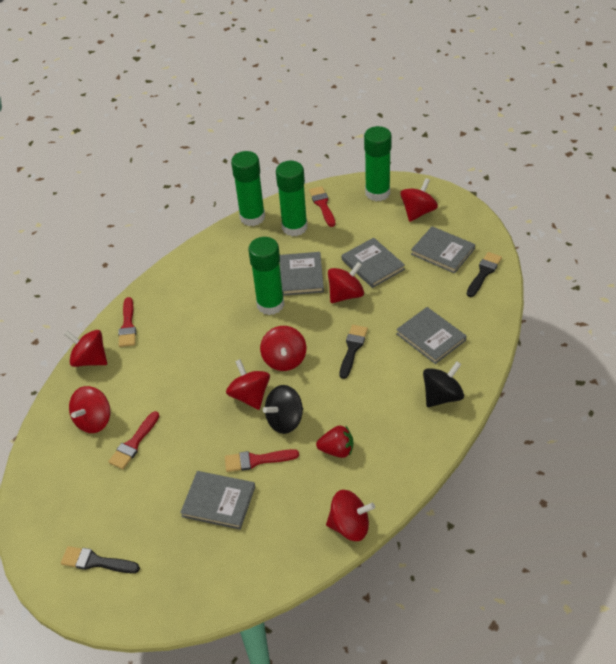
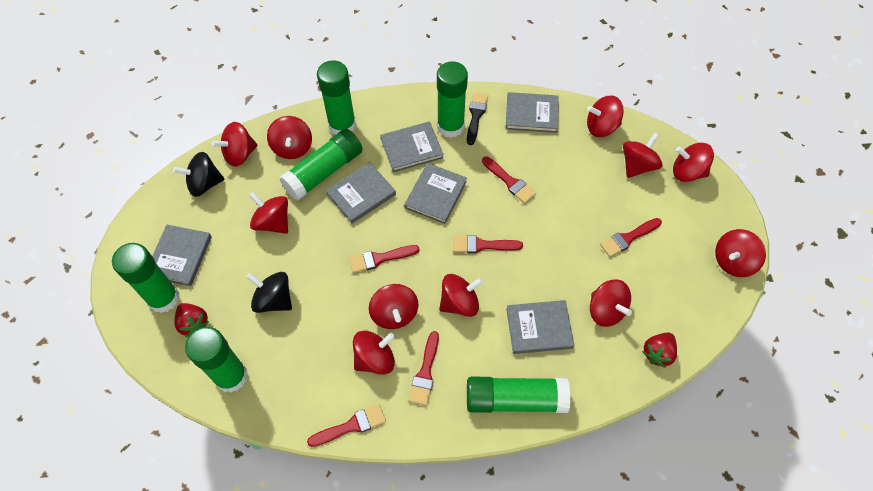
black brush: 3 -> 1
green glue stick: 4 -> 6
grey book: 5 -> 6
red brush: 4 -> 6
red spinning top: 7 -> 11
red strawberry: 1 -> 2

